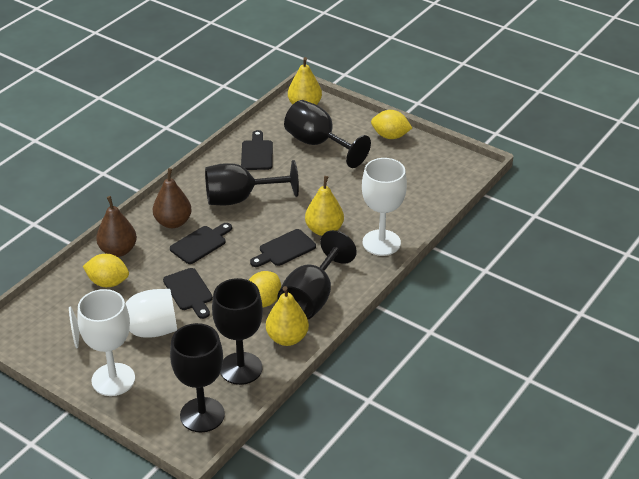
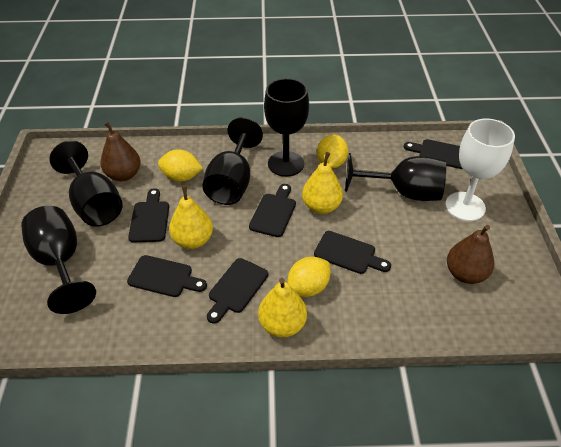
black cutting board: 4 -> 6
white goblet: 3 -> 1

